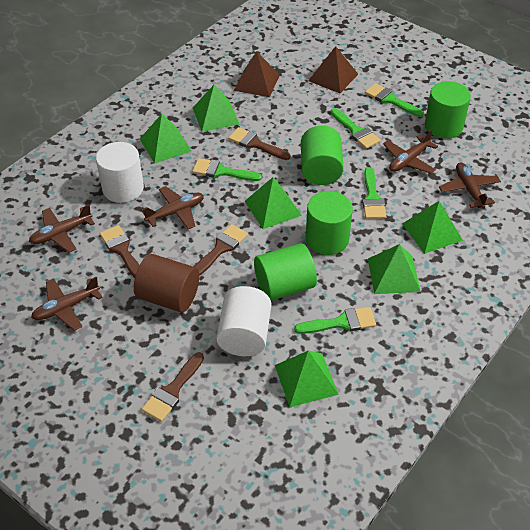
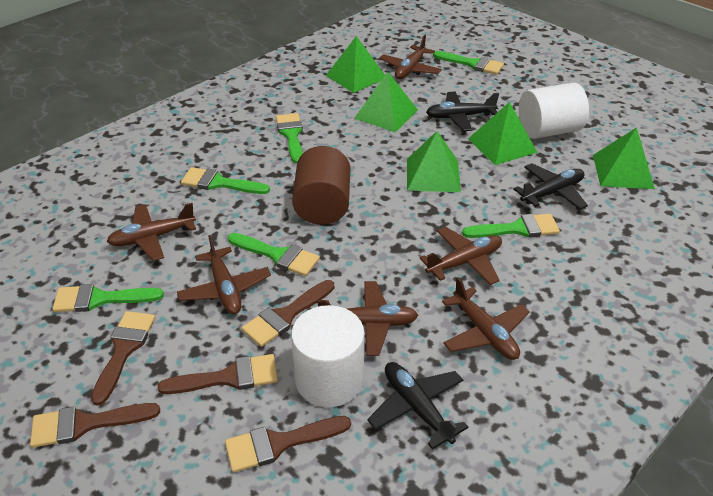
black plane: 0 -> 3
brown brush: 4 -> 5
brown plane: 5 -> 6
brown pyramid: 2 -> 0
green brush: 5 -> 6
green cylinder: 4 -> 0
green pyramid: 6 -> 5

